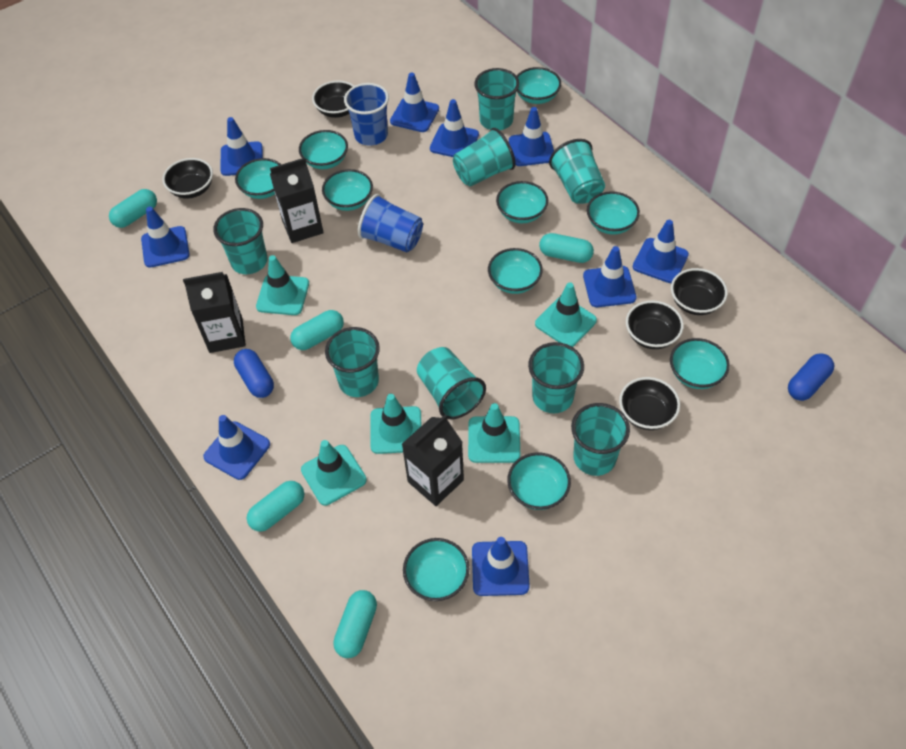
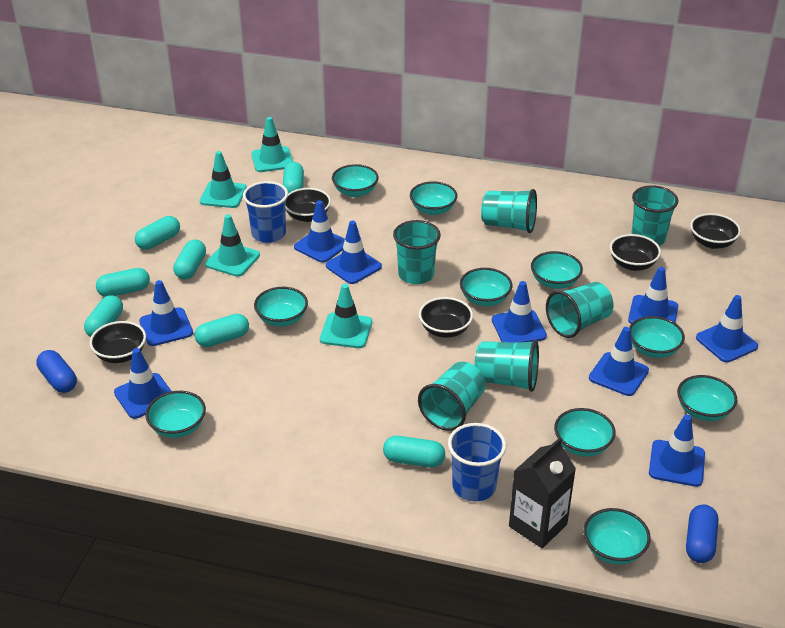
black carton: 3 -> 1
turquoise capsule: 5 -> 7
turquoise cup: 8 -> 6
turquoise traffic cone: 5 -> 4

